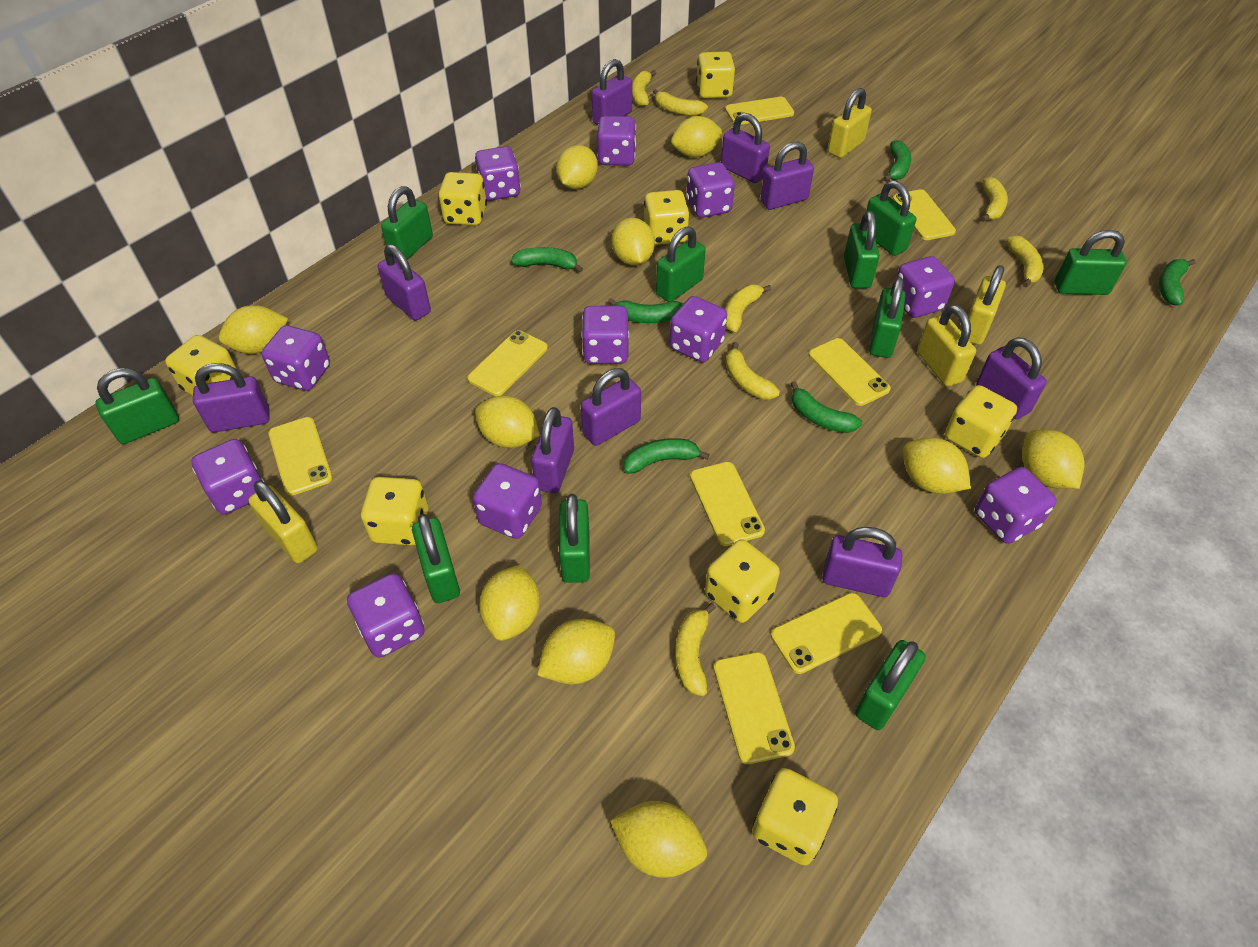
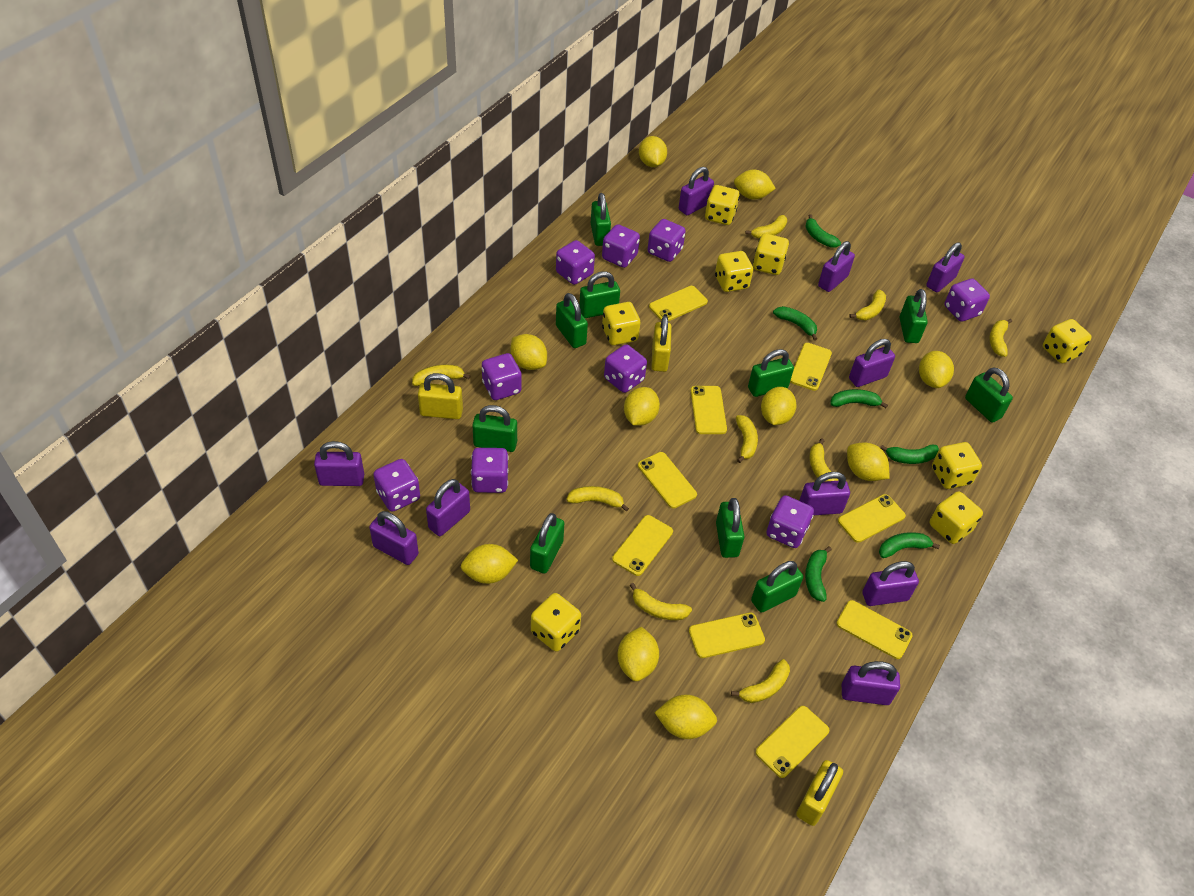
purple dice: 11 -> 9
purple padlock: 9 -> 10
yellow banana: 7 -> 9
yellow padlock: 4 -> 3
yellow phone: 8 -> 9

